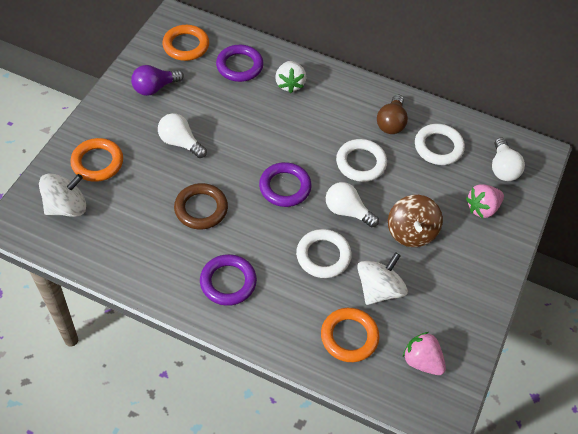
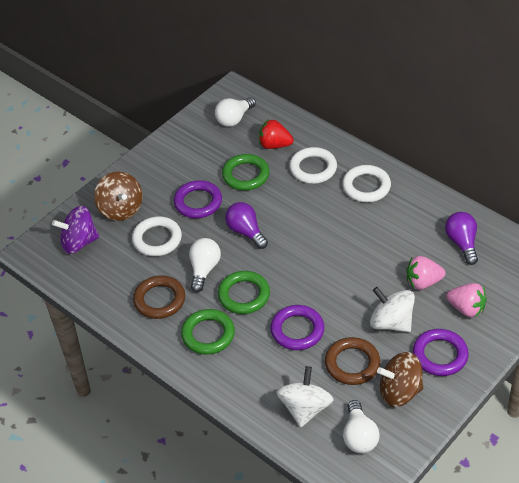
brown light bulb: 1 -> 0
brown ring: 1 -> 2
brown spinning top: 1 -> 2
green ring: 0 -> 3
orange ring: 3 -> 0
purple light bulb: 1 -> 2
purple spinning top: 0 -> 1
red strawberry: 0 -> 1
white strawberry: 1 -> 0

